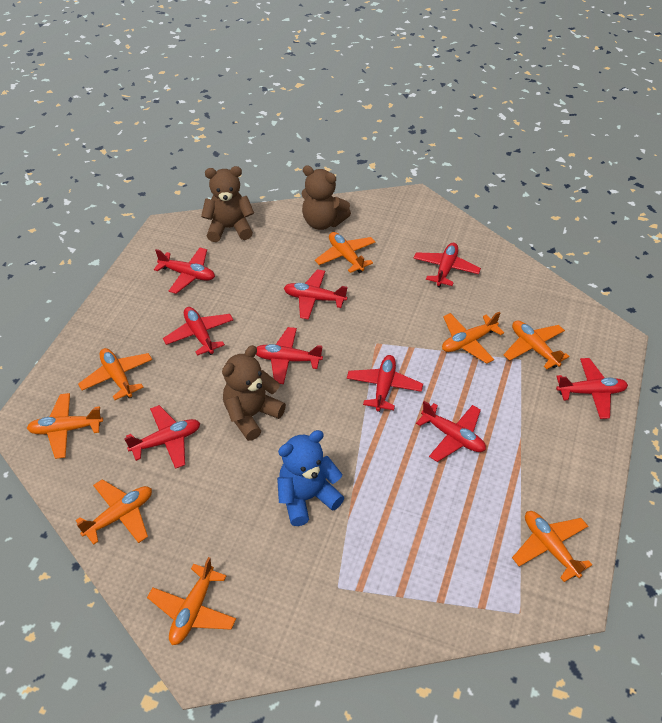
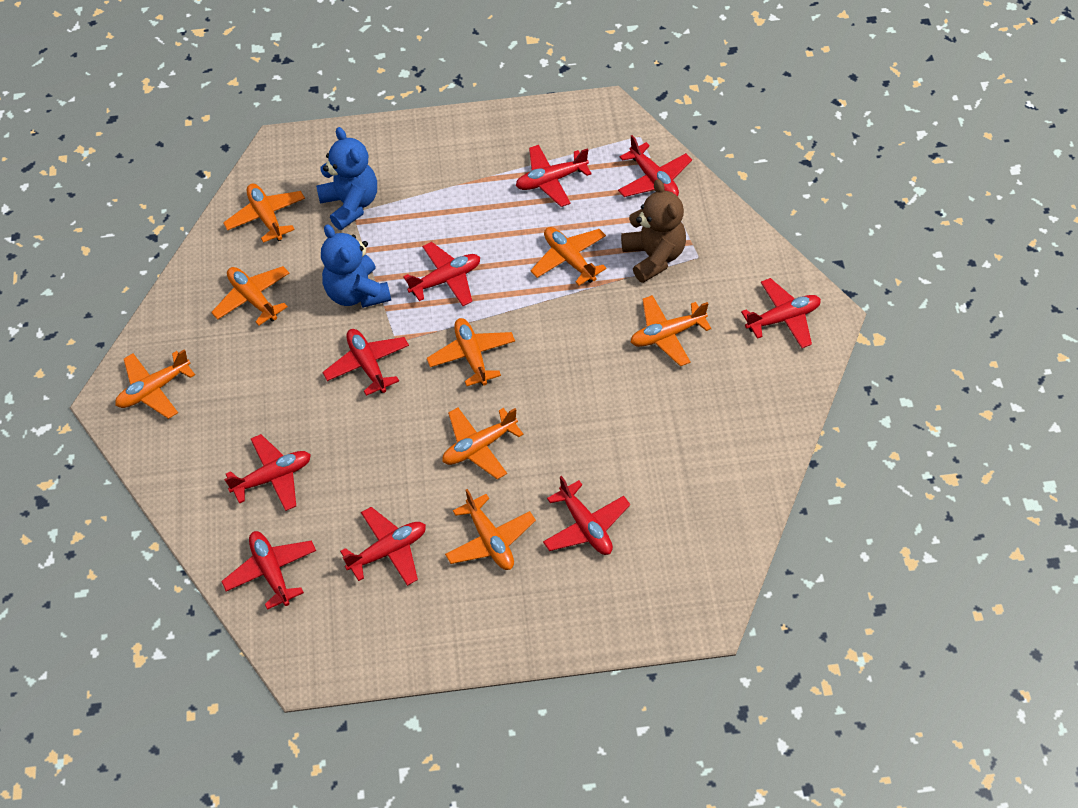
blue teddy bear: 1 -> 2
brown teddy bear: 3 -> 1

